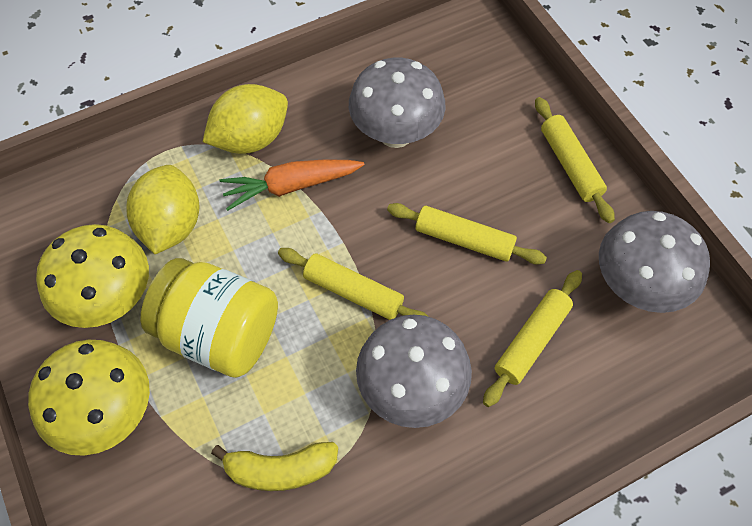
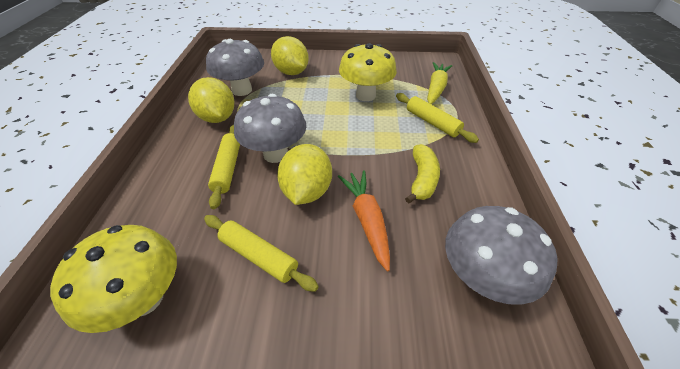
yellow carrot: 0 -> 1
yellow jar: 1 -> 0
yellow lemon: 2 -> 3
yellow rolling pin: 4 -> 3

